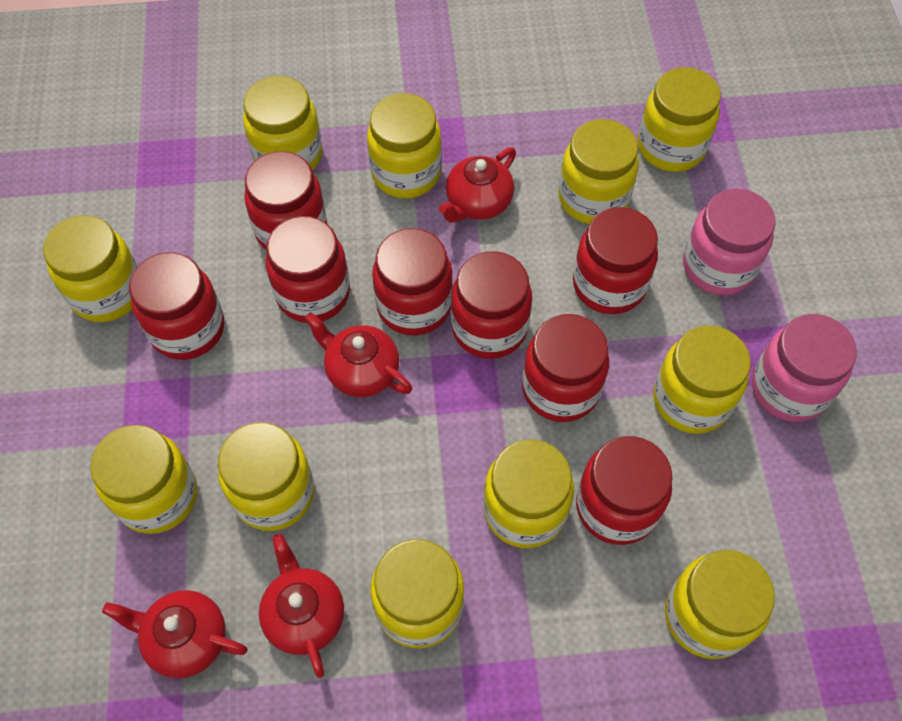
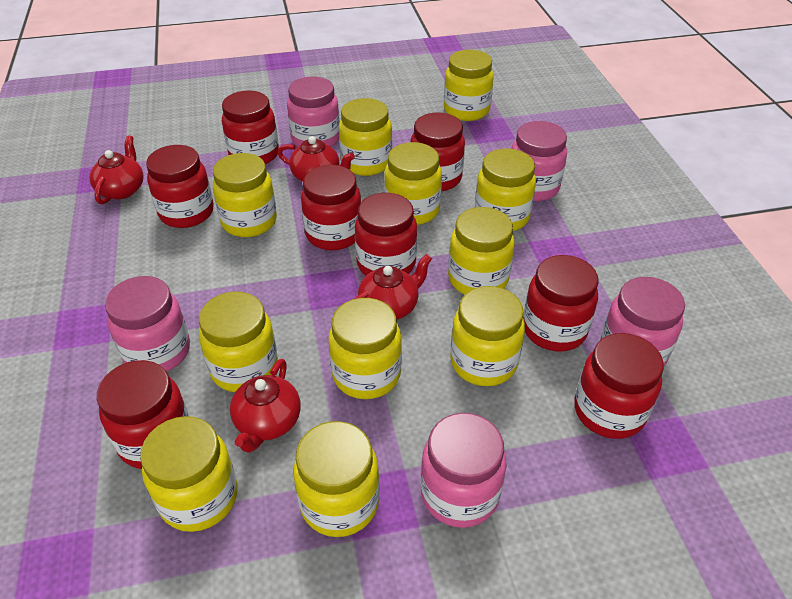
pink jar: 2 -> 5

